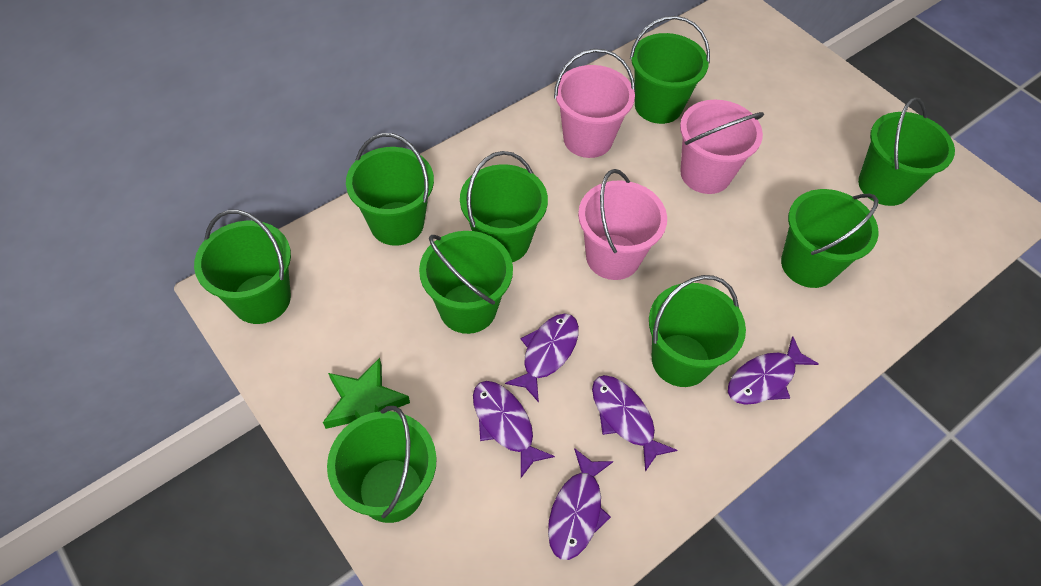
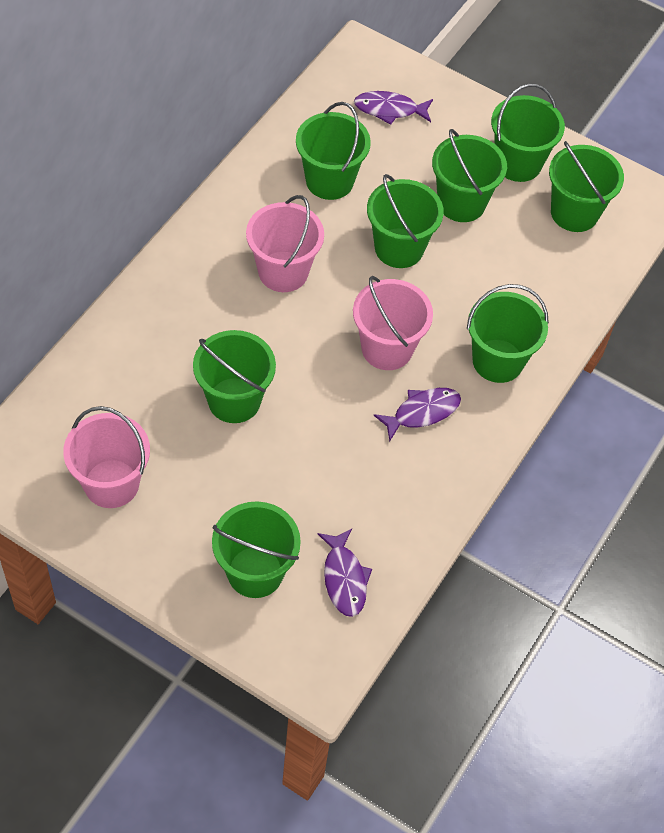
green bucket: 9 -> 8
green star: 1 -> 0
purple fish: 5 -> 3

